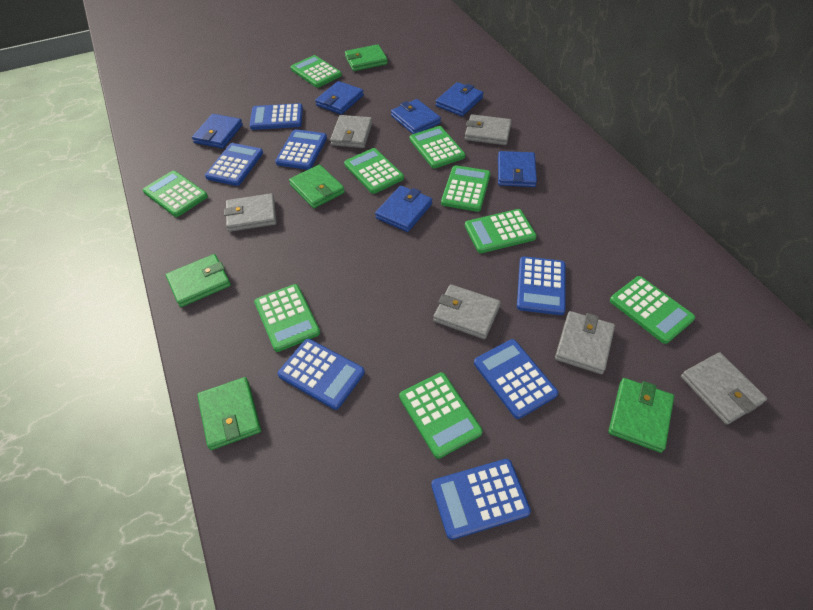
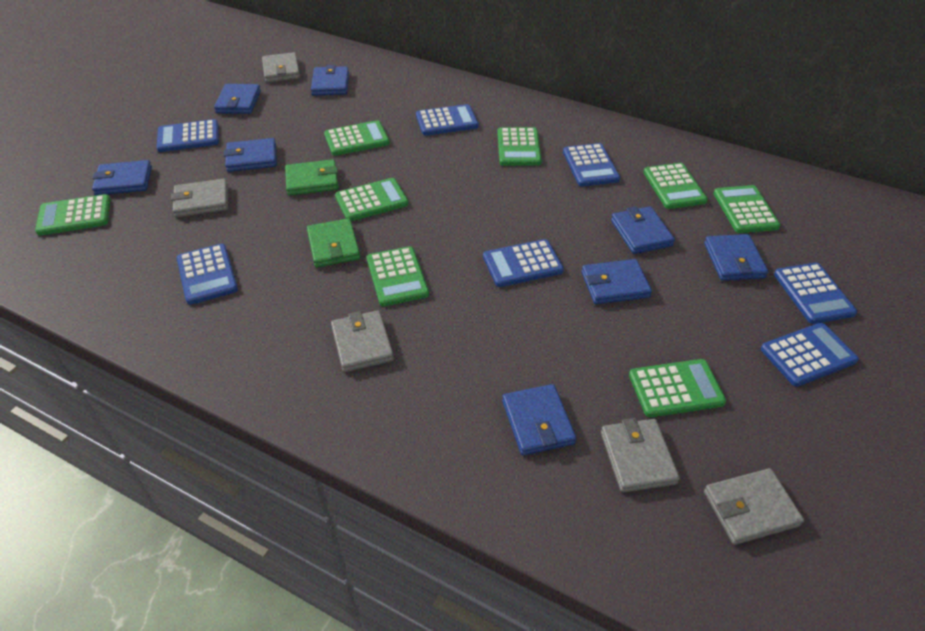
blue wallet: 6 -> 8
green calculator: 9 -> 8
green wallet: 5 -> 2
grey wallet: 6 -> 5

